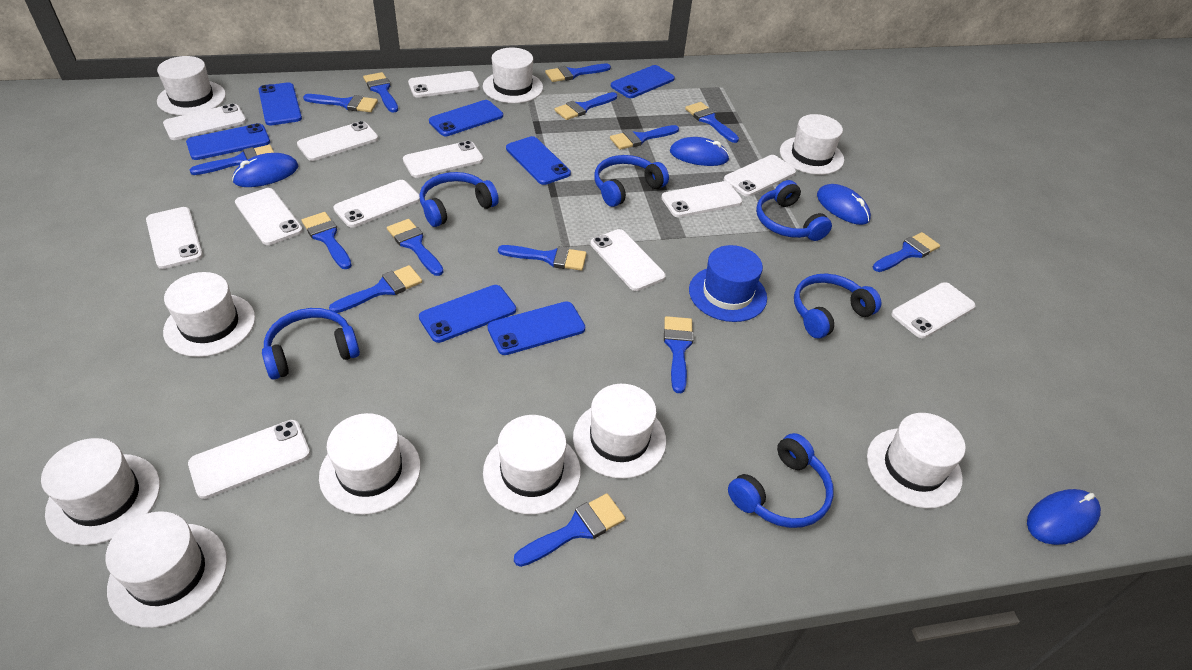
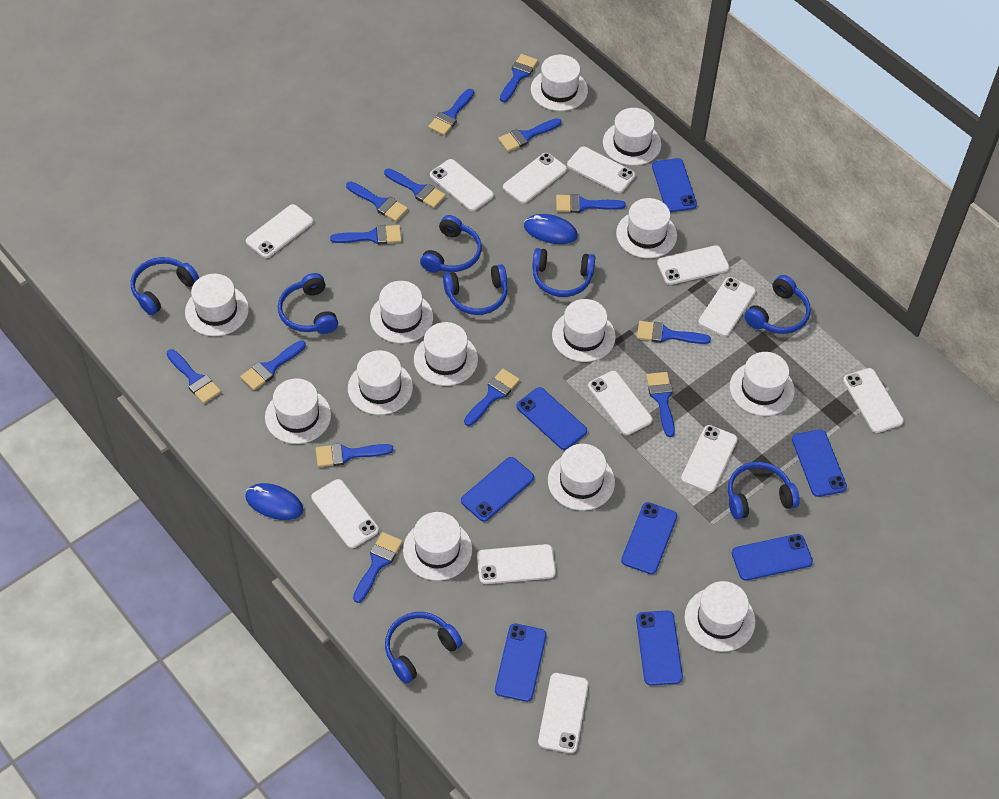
blue hat: 1 -> 0
blue headphones: 6 -> 8
blue mouse: 4 -> 2
blue phone: 7 -> 8
white hat: 10 -> 13

